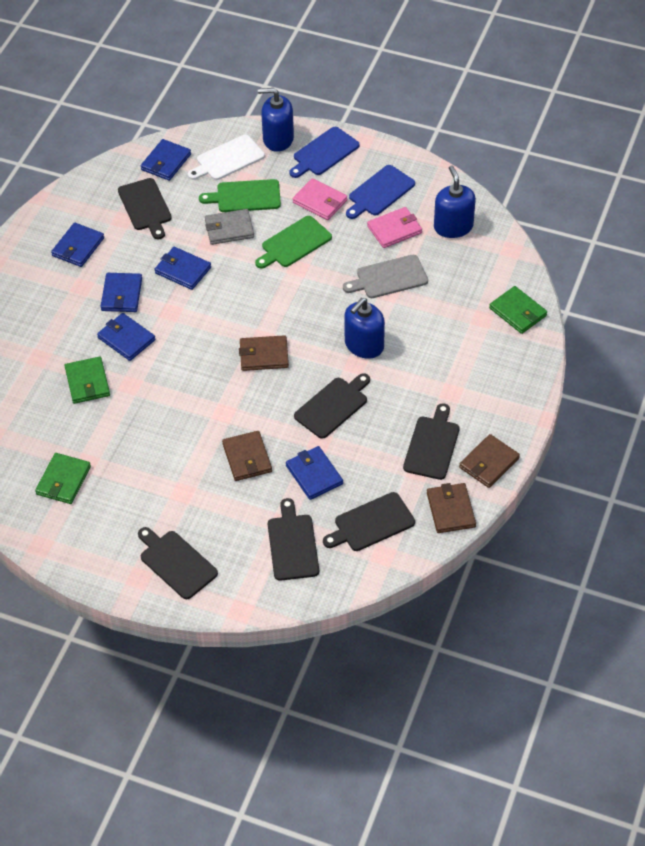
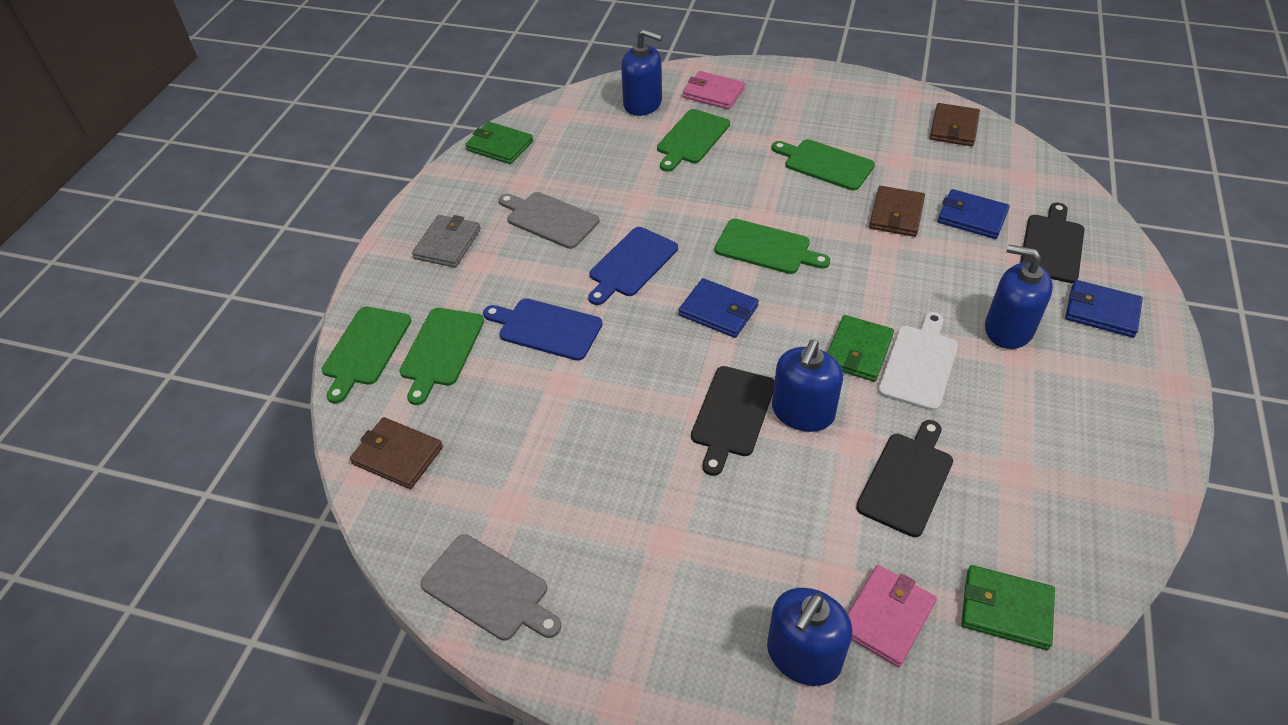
black cutting board: 6 -> 3
blue soap dispenser: 3 -> 4
blue wallet: 6 -> 3
brown wallet: 4 -> 3
green cutting board: 2 -> 5
grey cutting board: 1 -> 2

